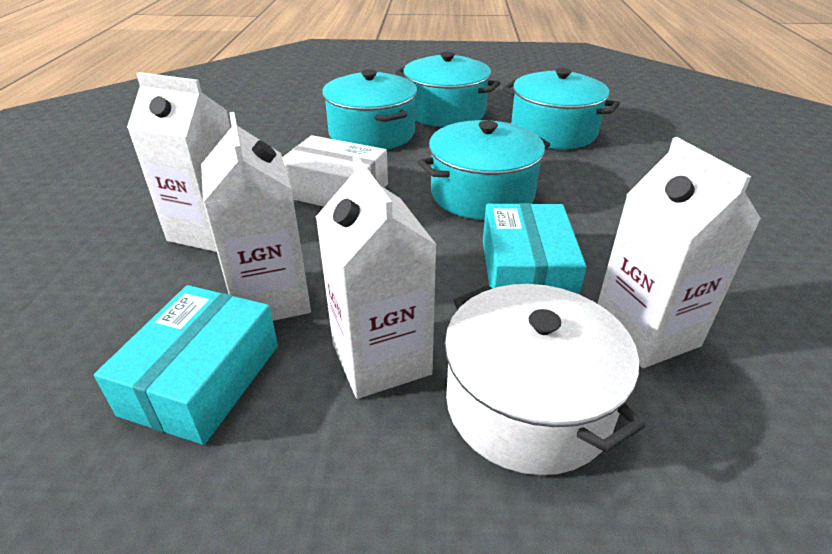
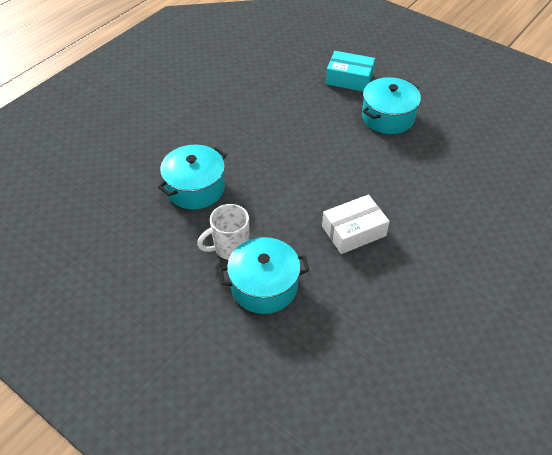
turquoise box: 2 -> 1
turquoise pot: 4 -> 3
white carton: 4 -> 0
white mug: 0 -> 1
white pot: 1 -> 0

